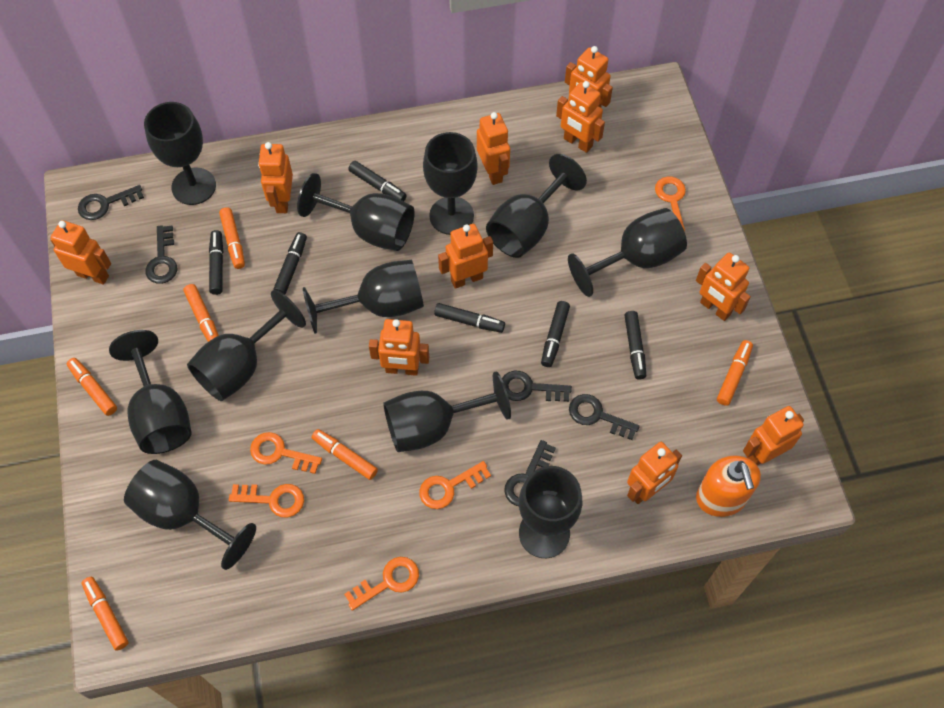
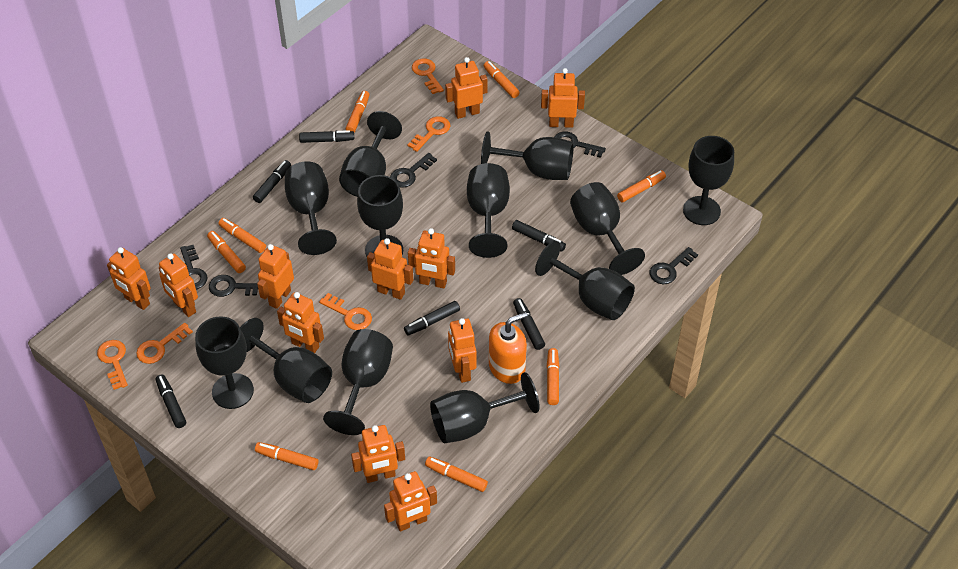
black goblet: 11 -> 12
orange marker: 6 -> 8
orange robot: 10 -> 11

